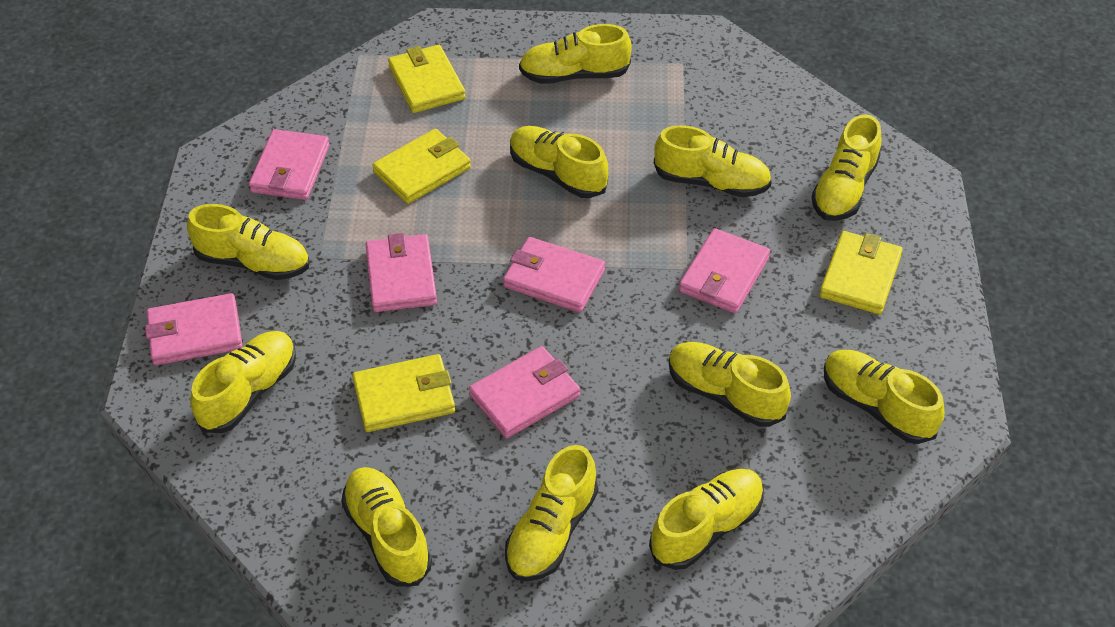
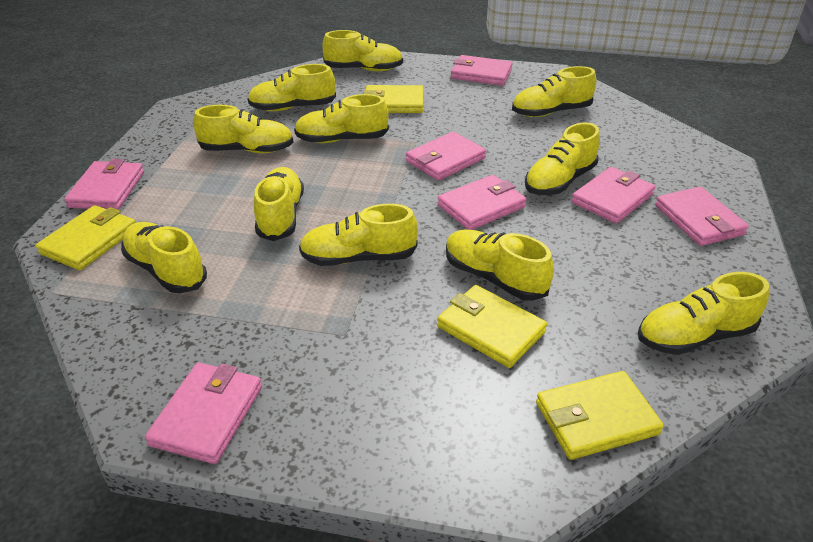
pink wallet: 6 -> 7

